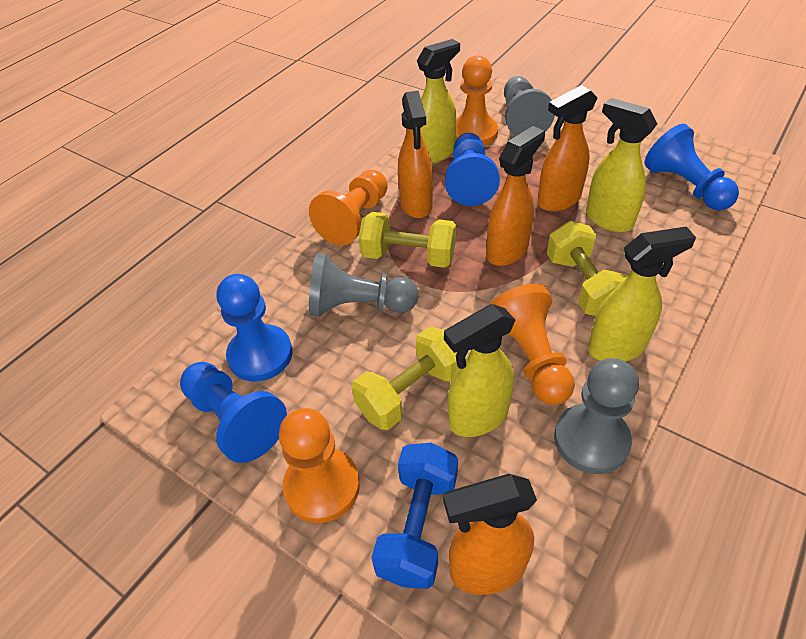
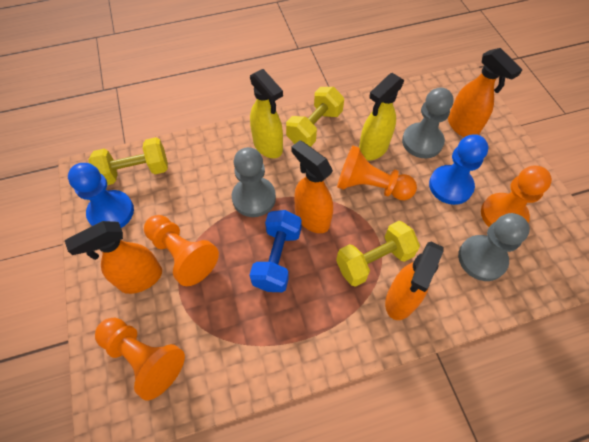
blue pawn: 4 -> 2
yellow spray bottle: 4 -> 2

